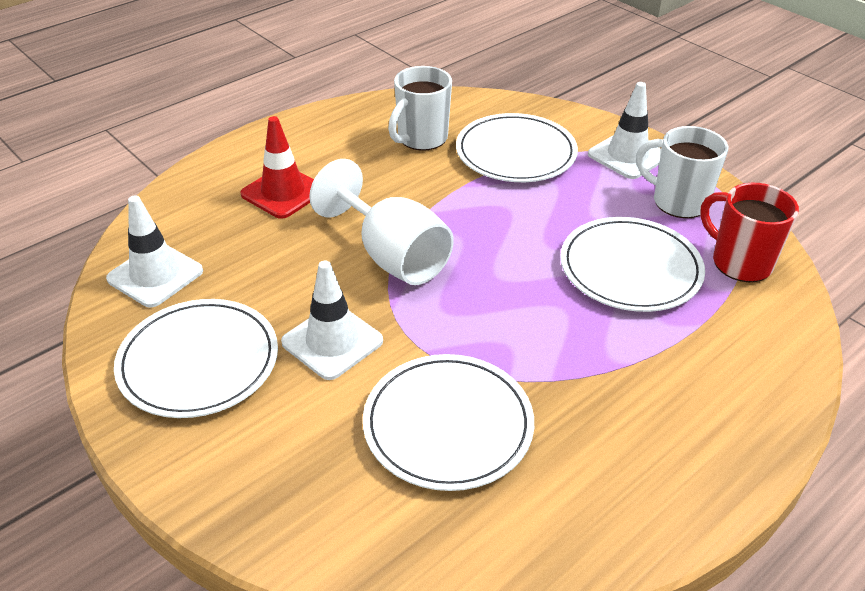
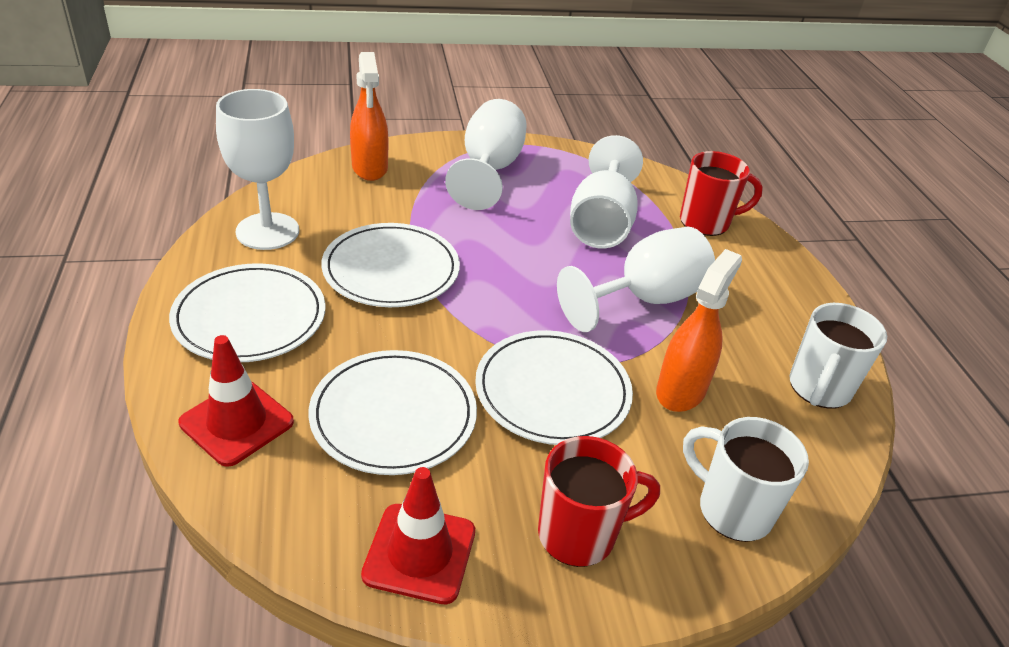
orange spray bottle: 0 -> 2
red mug: 1 -> 2
red traffic cone: 1 -> 2
white goblet: 1 -> 4
white traffic cone: 3 -> 0

